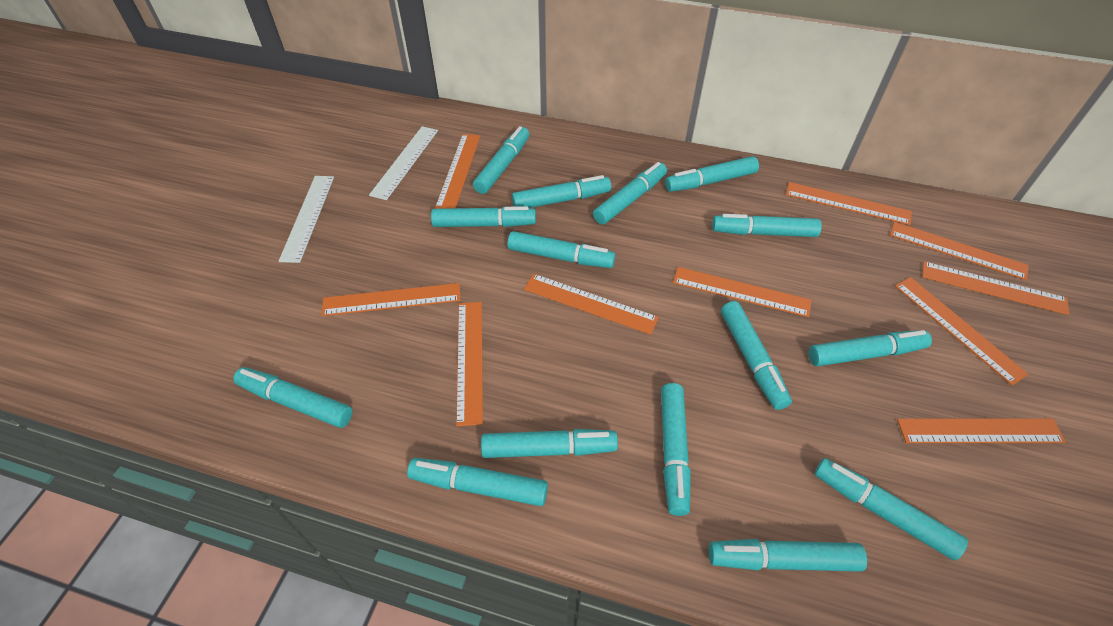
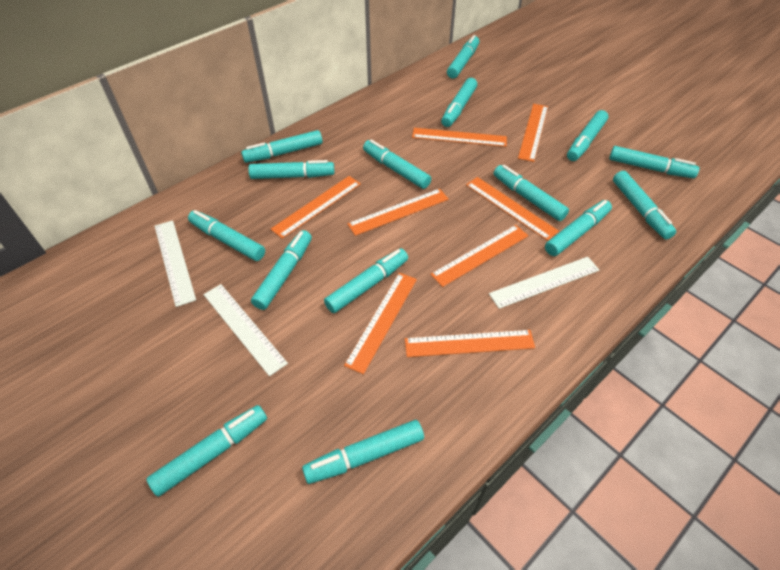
orange ruler: 10 -> 8
white ruler: 2 -> 3

